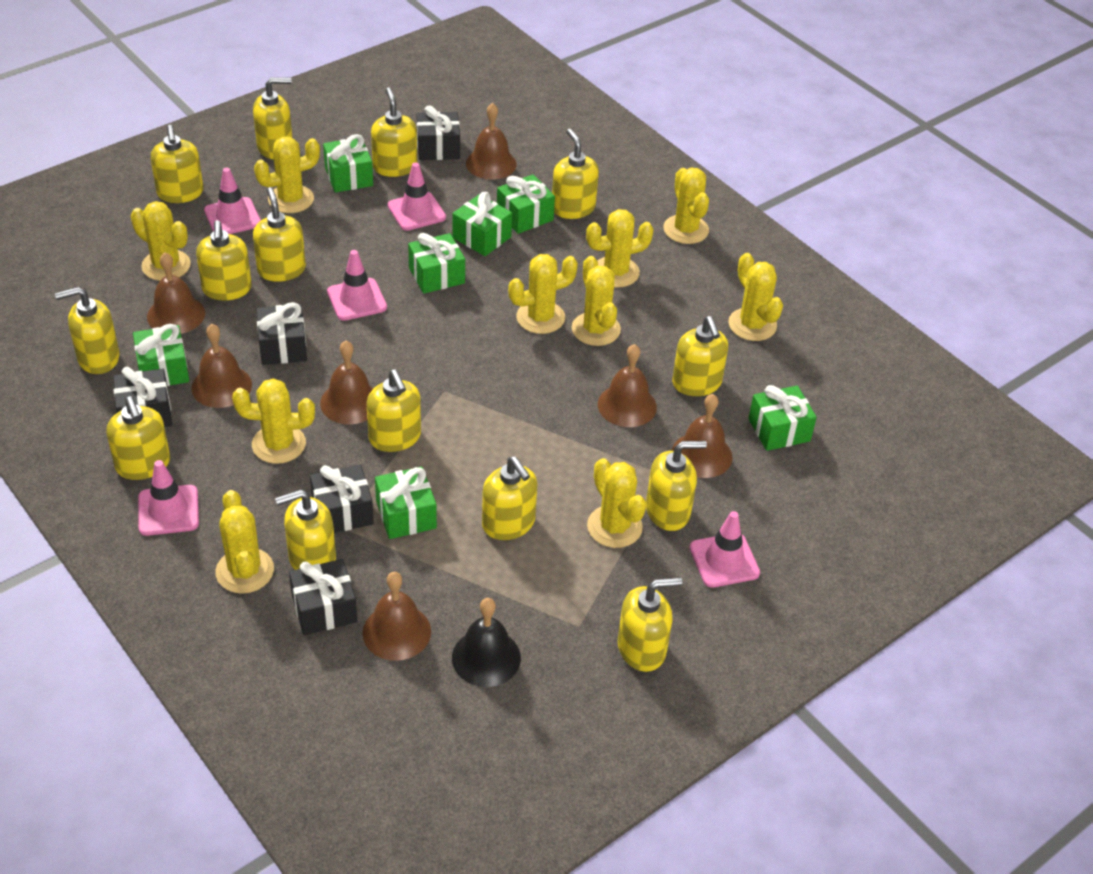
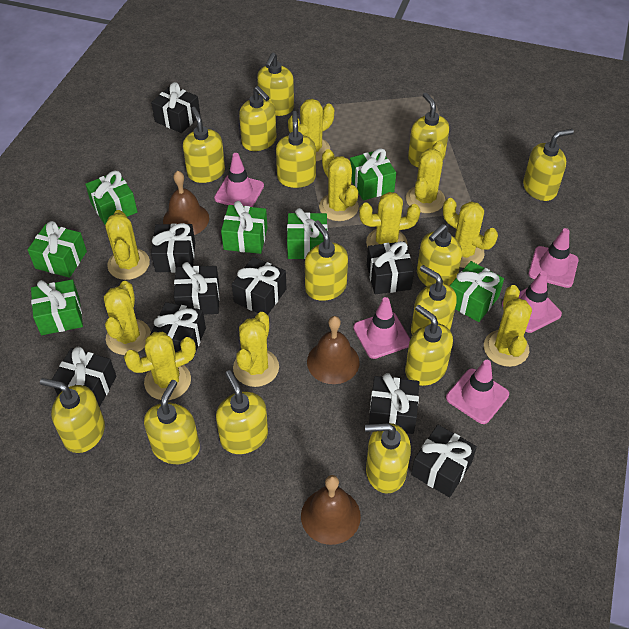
black bell: 1 -> 0
black gift: 5 -> 9
brown bell: 7 -> 3

